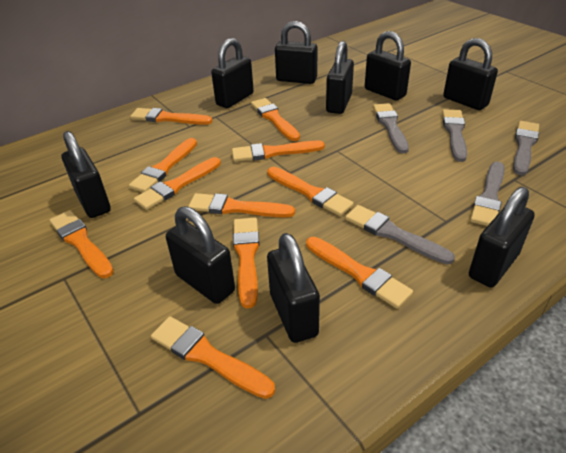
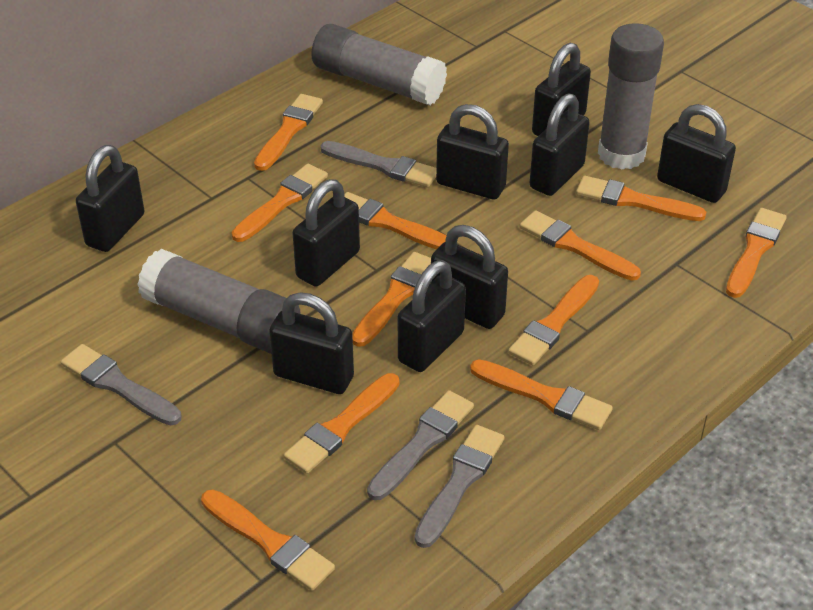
grey brush: 5 -> 4
grey glue stick: 0 -> 3

